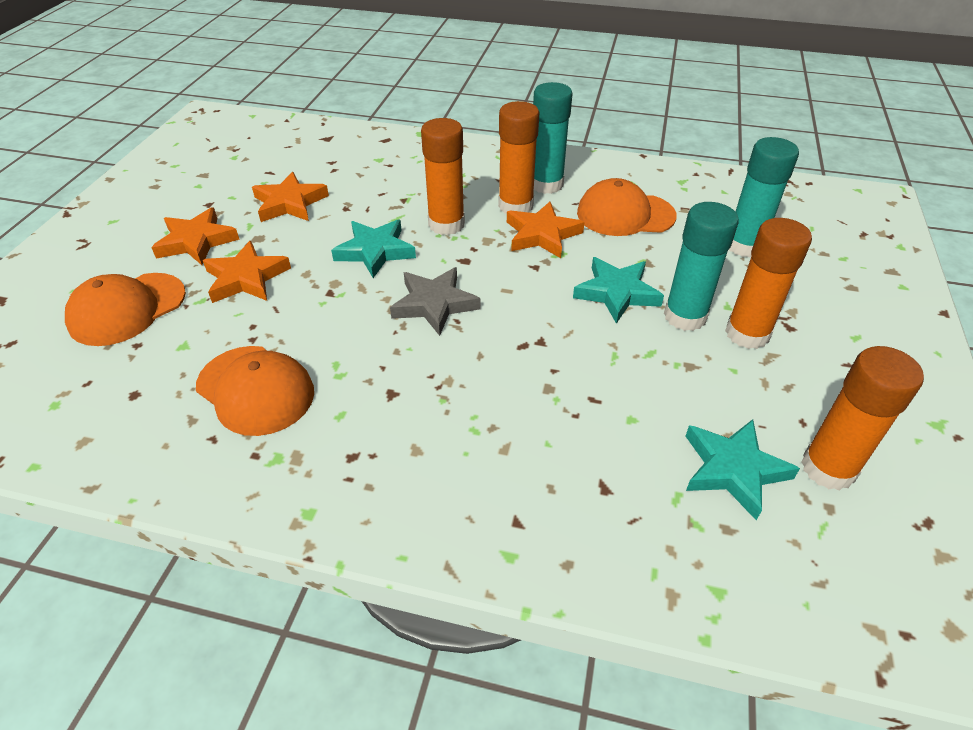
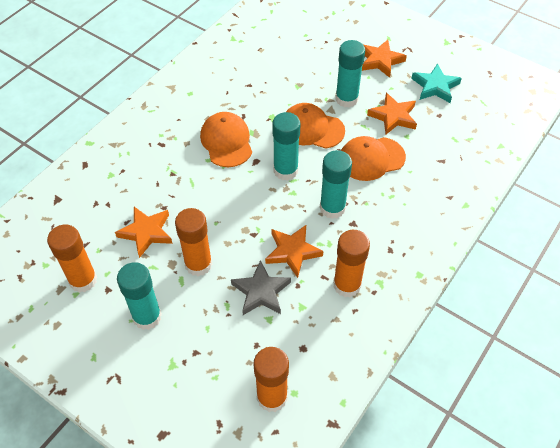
turquoise glue stick: 3 -> 4
turquoise star: 3 -> 1

